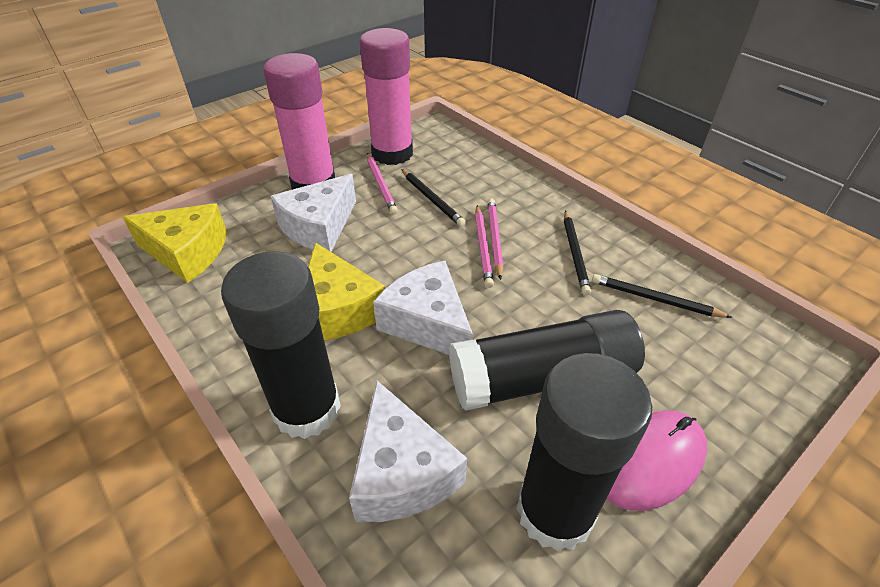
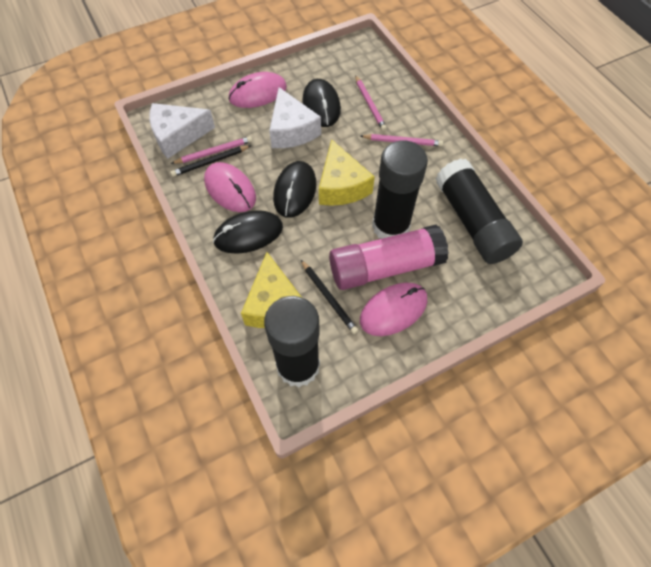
black mouse: 0 -> 3
black pencil: 3 -> 2
pink glue stick: 2 -> 1
pink mouse: 1 -> 3
white cheese: 3 -> 2

